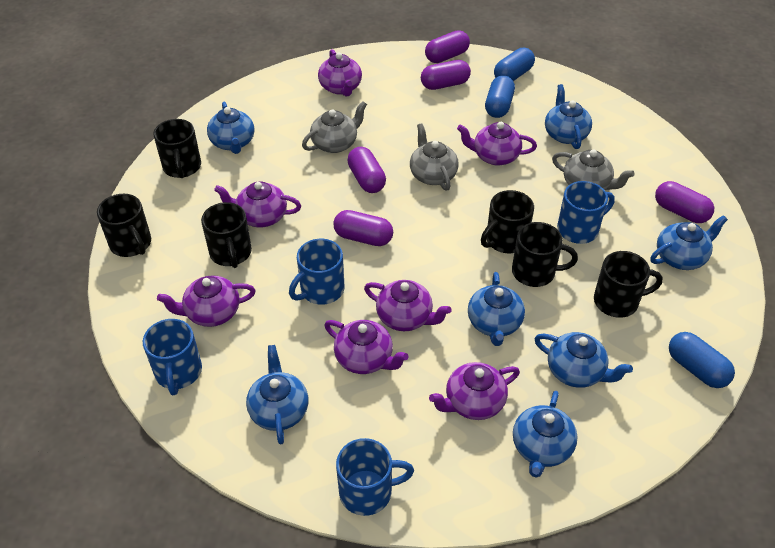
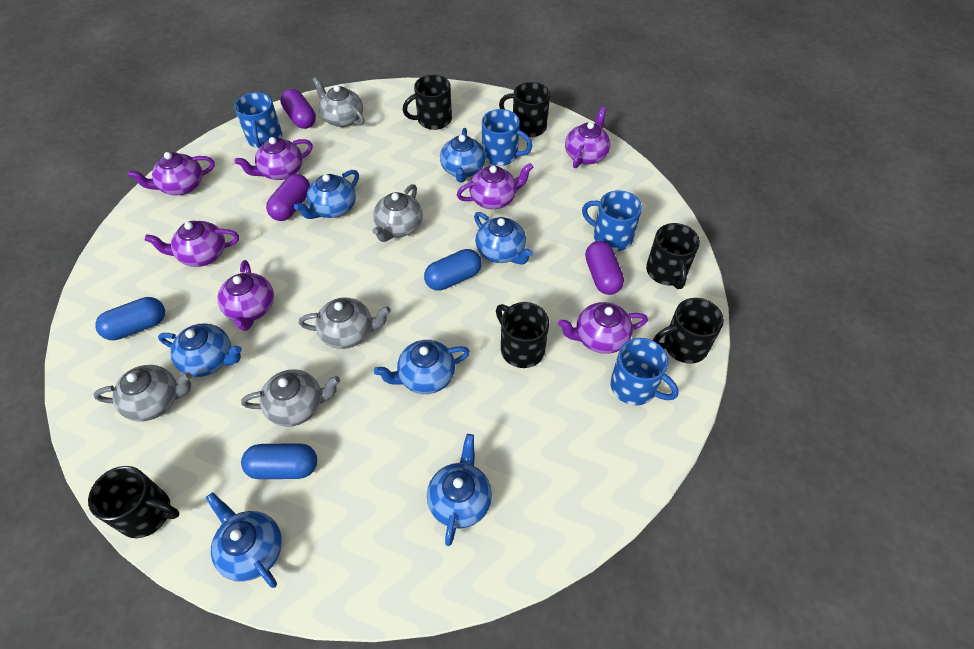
grey teapot: 3 -> 5
purple capsule: 5 -> 3

